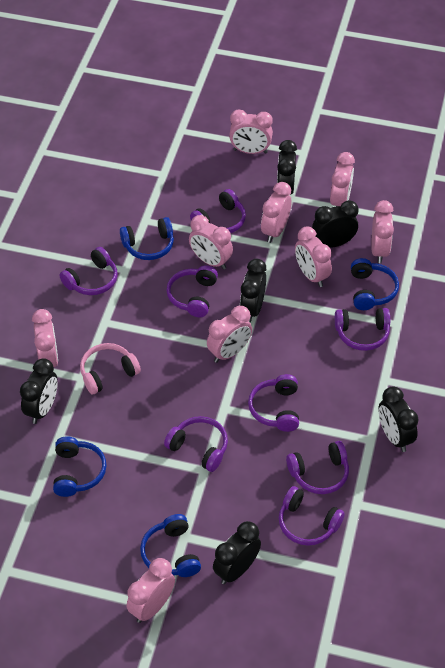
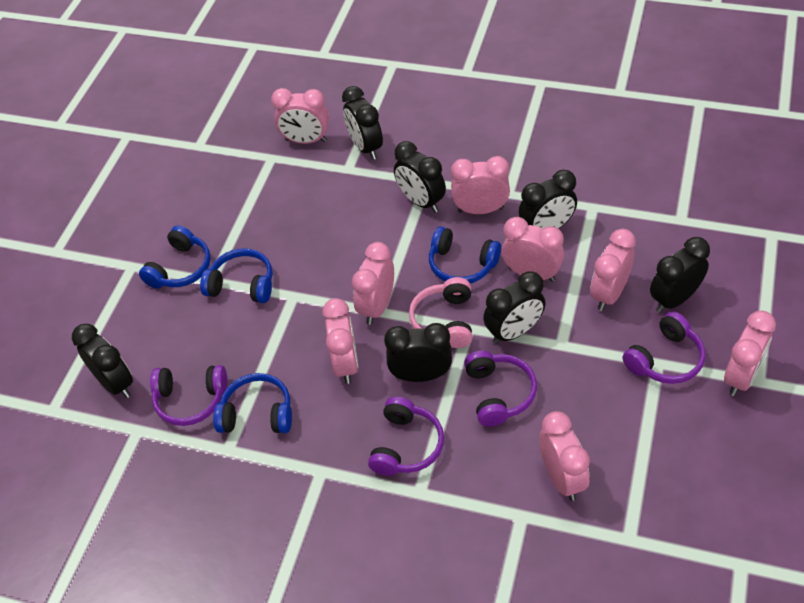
black clock: 6 -> 7
pink clock: 9 -> 8
purple headphones: 8 -> 4

